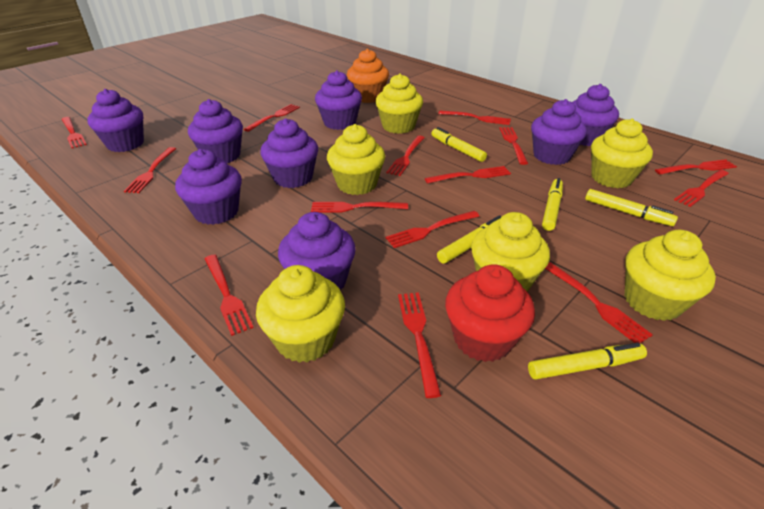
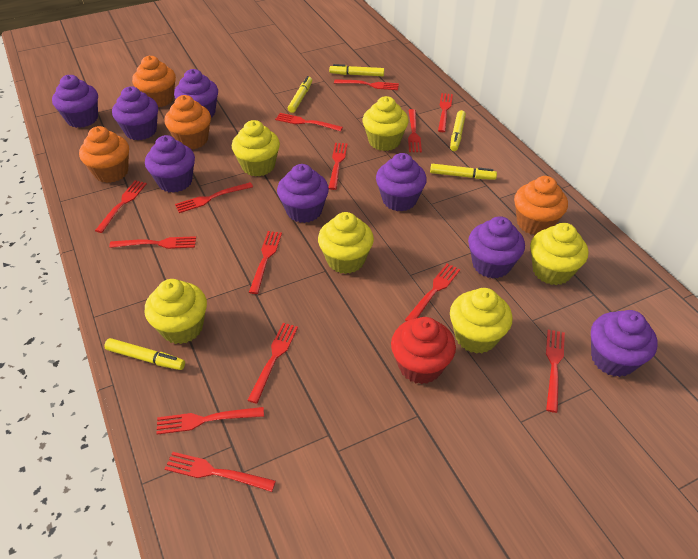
orange cupcake: 1 -> 4

